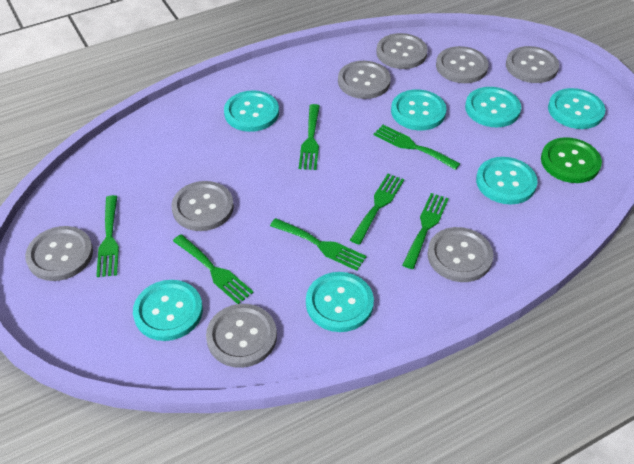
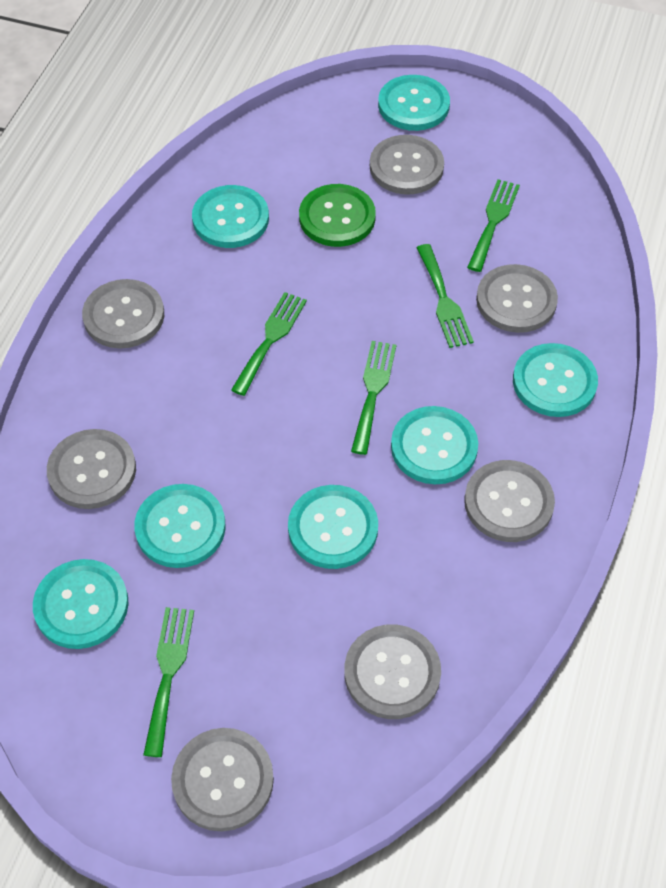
green fork: 7 -> 5
grey button: 8 -> 7

